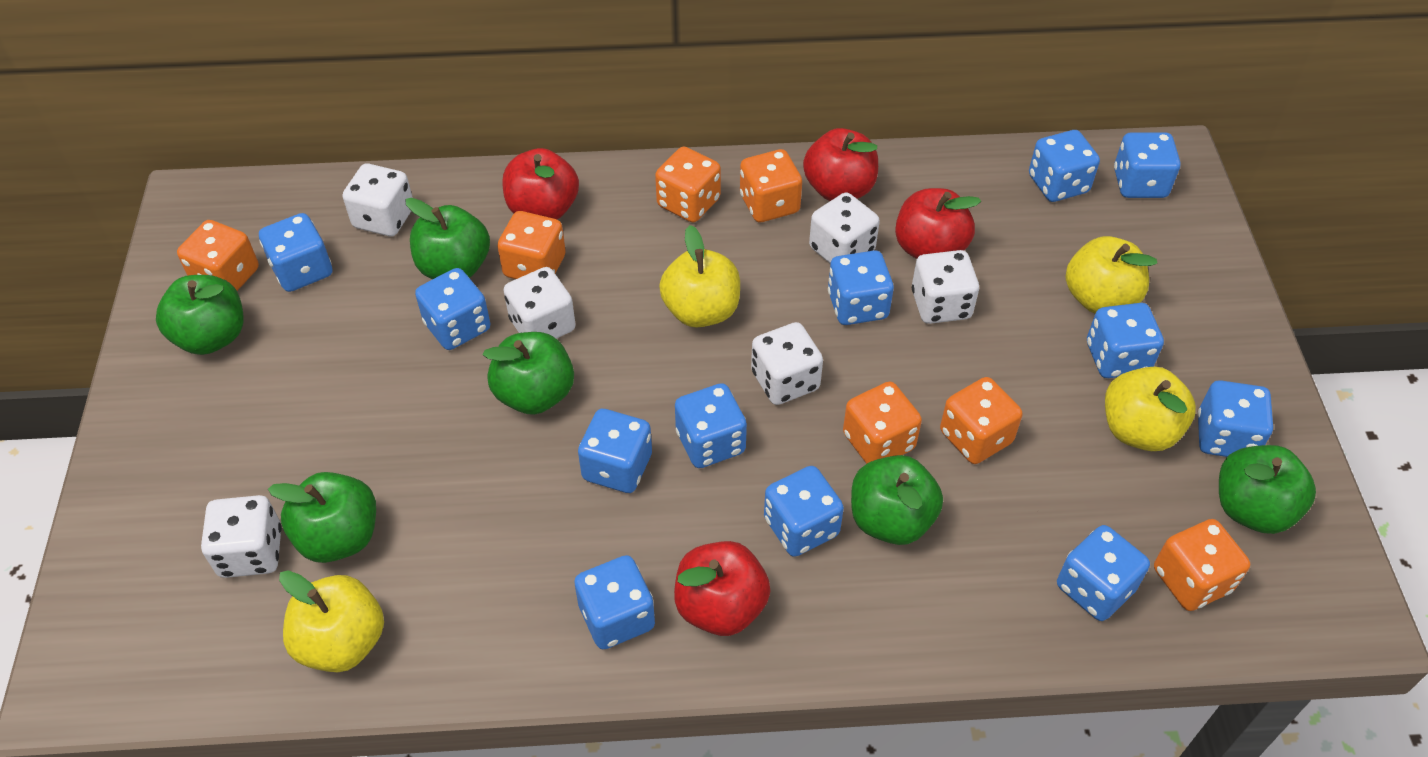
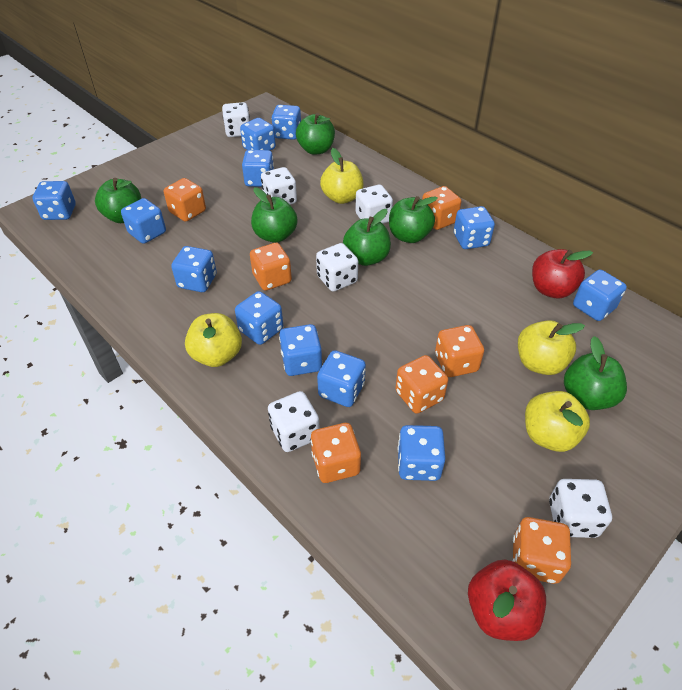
red apple: 4 -> 2

